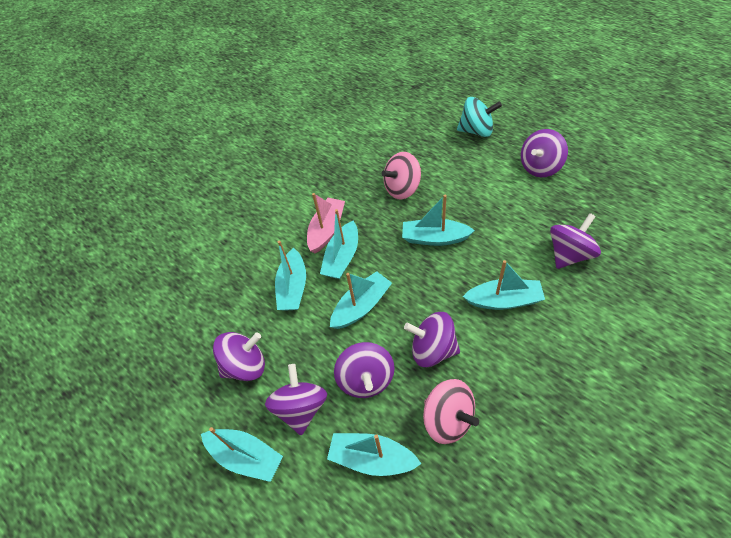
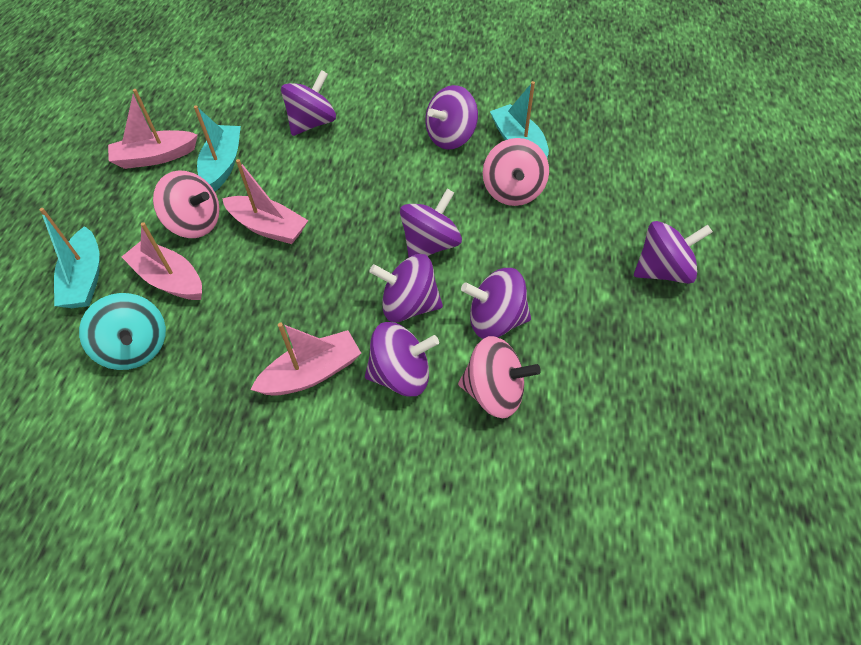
pink boat: 1 -> 4
pink spinning top: 2 -> 3
purple spinning top: 6 -> 7
turquoise boat: 7 -> 3

